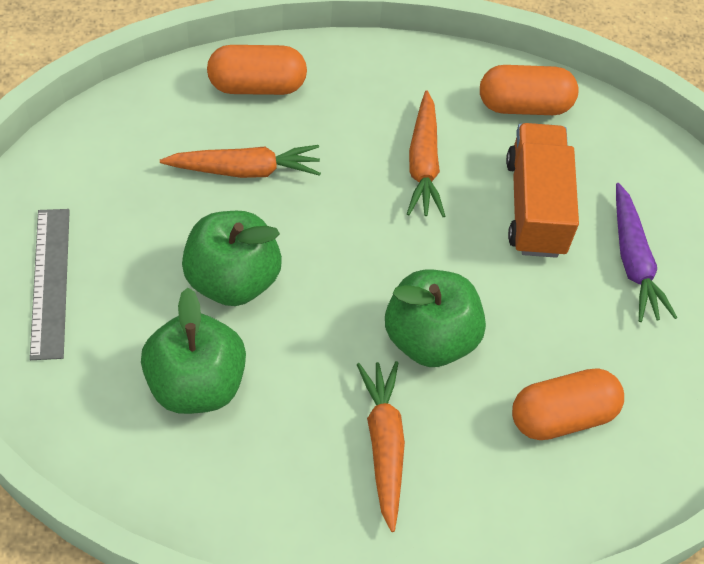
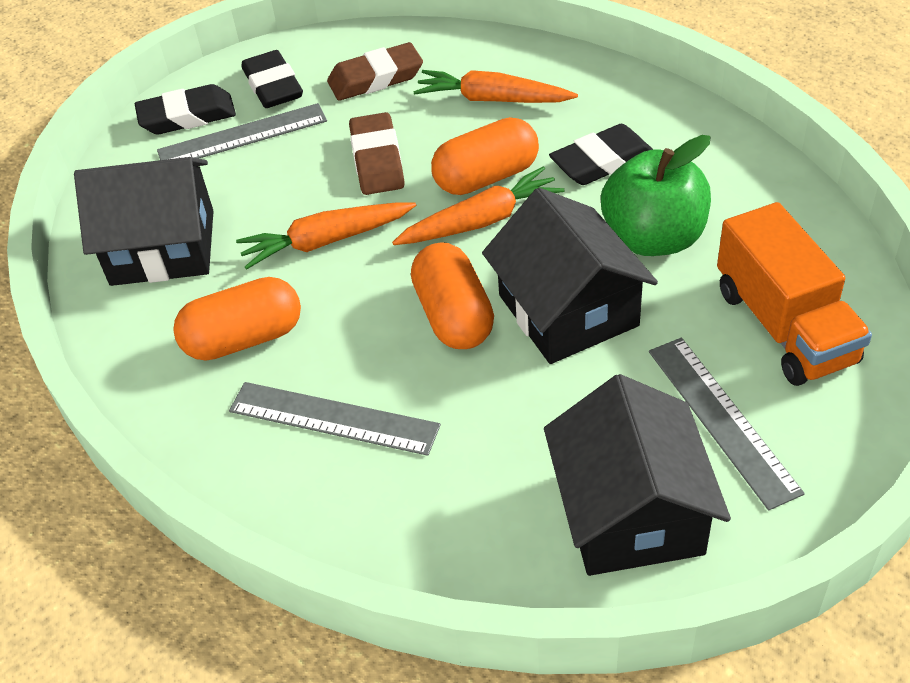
black eraser: 0 -> 3
black house: 0 -> 3
brown eraser: 0 -> 2
green apple: 3 -> 1
grey ruler: 1 -> 3
purple carrot: 1 -> 0

